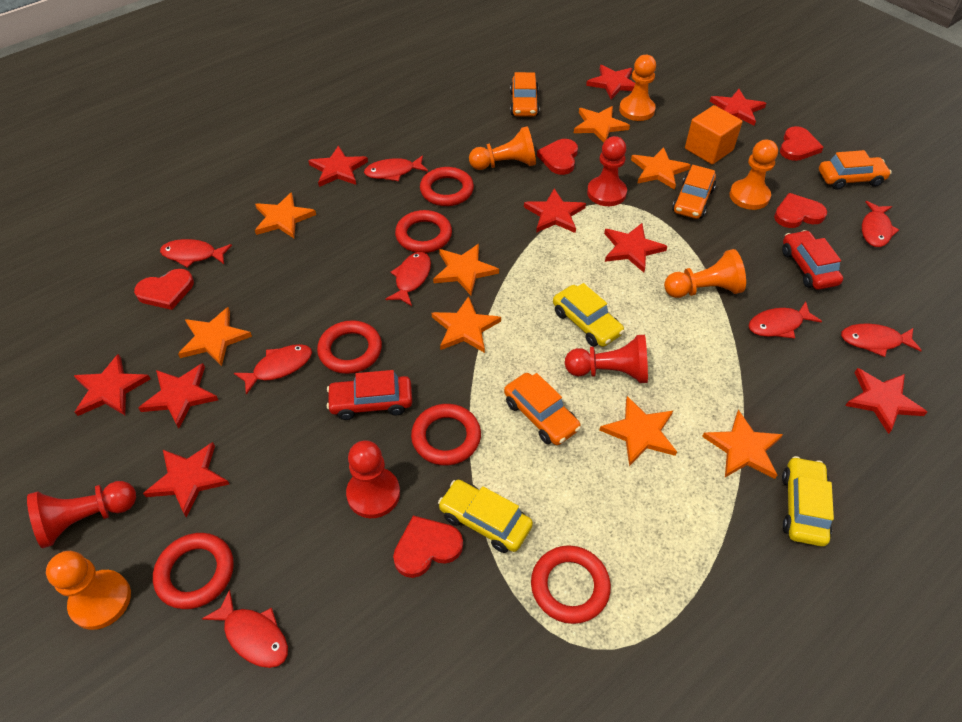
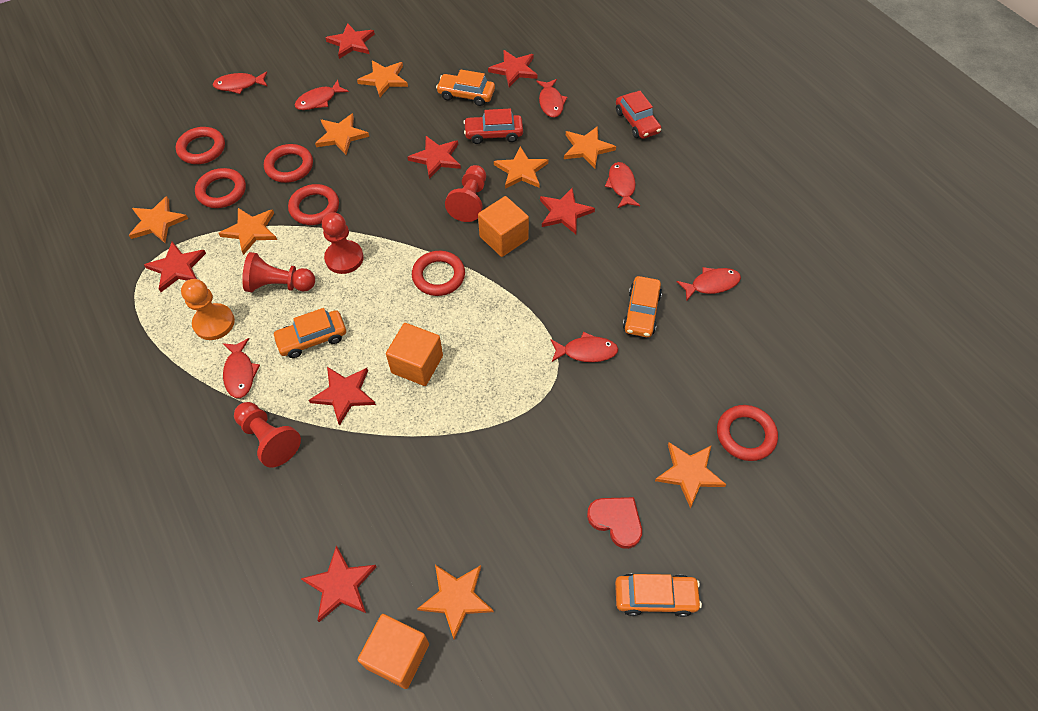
orange cube: 1 -> 3
orange pawn: 5 -> 1
red fish: 8 -> 7
red heart: 5 -> 1
red star: 9 -> 7
yellow car: 3 -> 0

